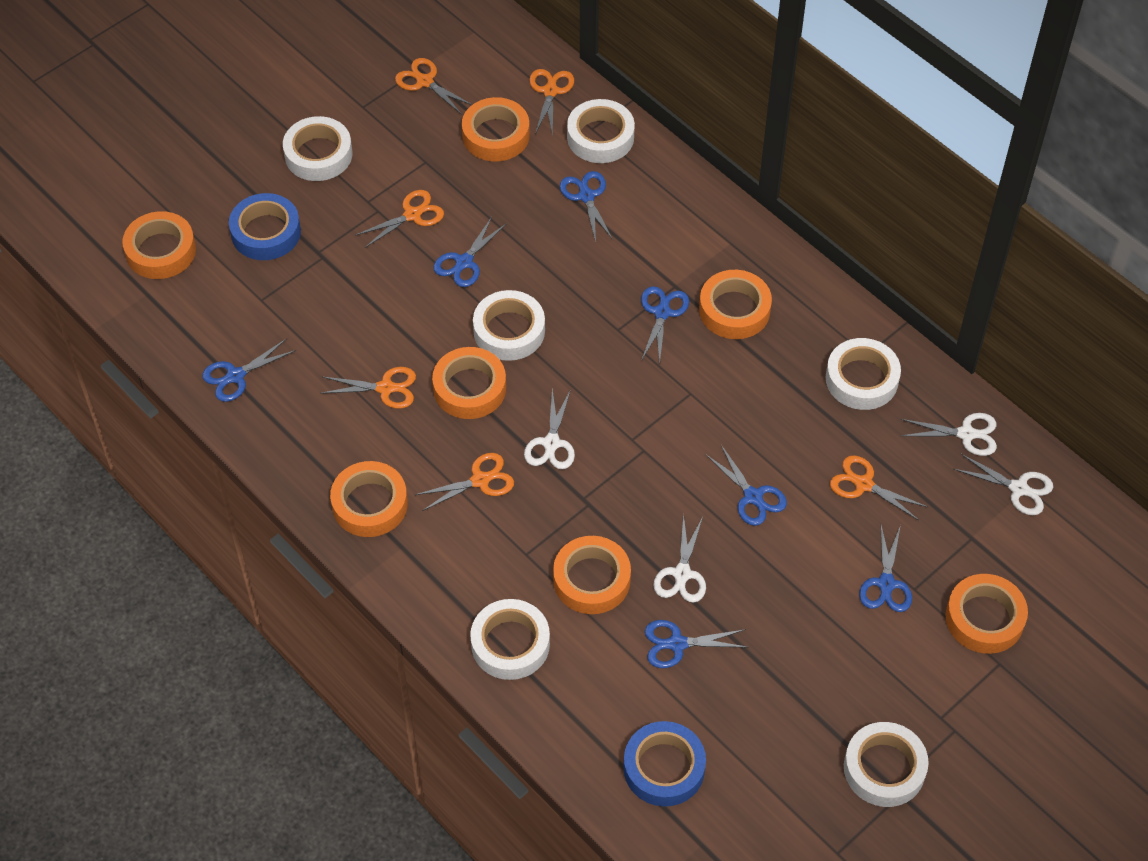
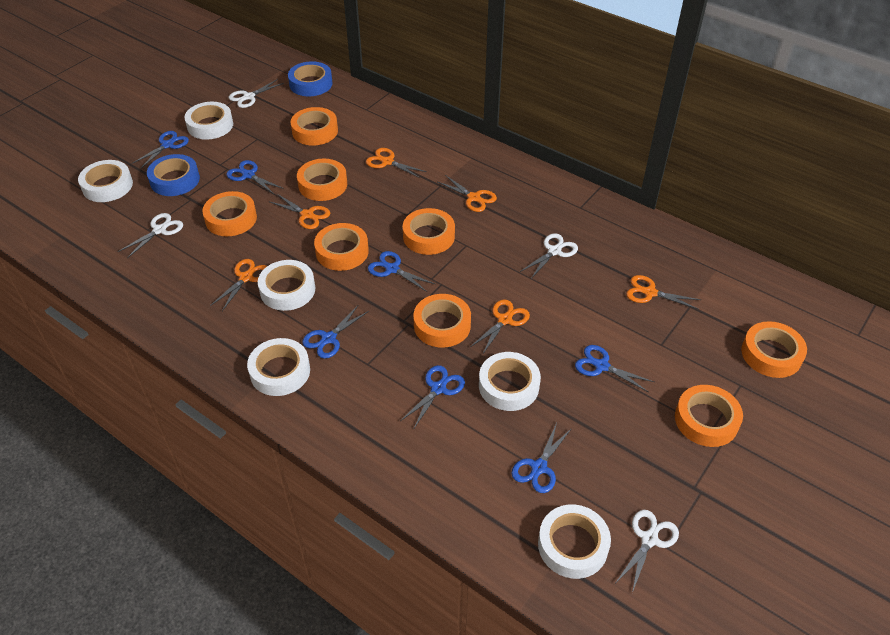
orange tape: 7 -> 8

